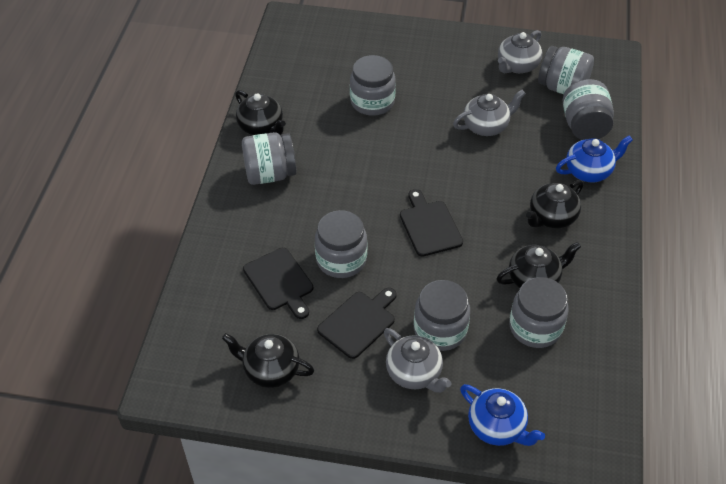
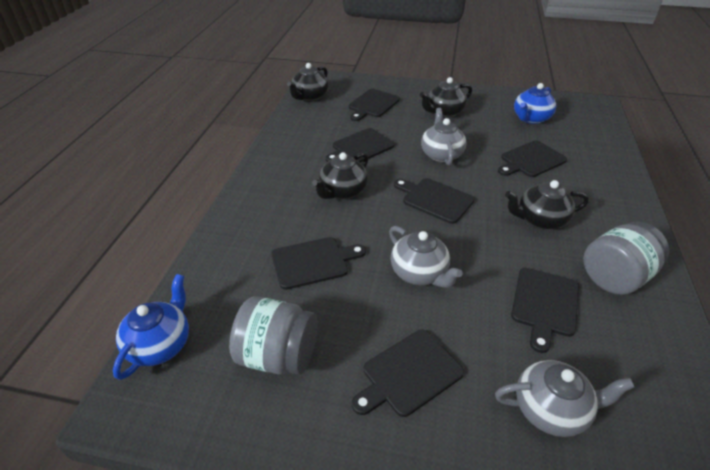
black cutting board: 3 -> 7
grey jar: 7 -> 2

